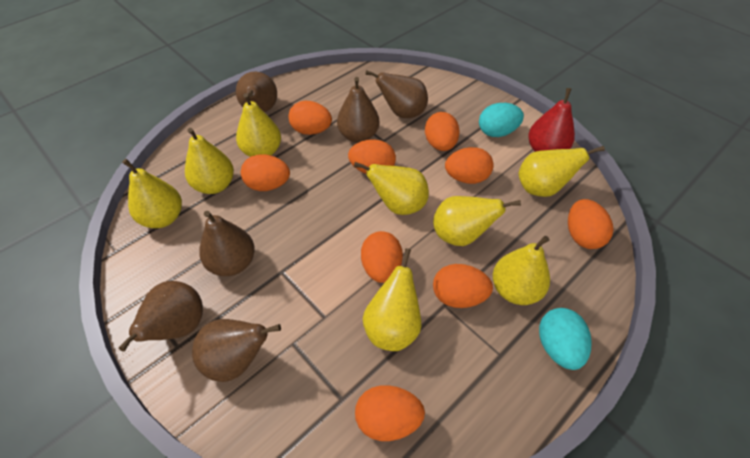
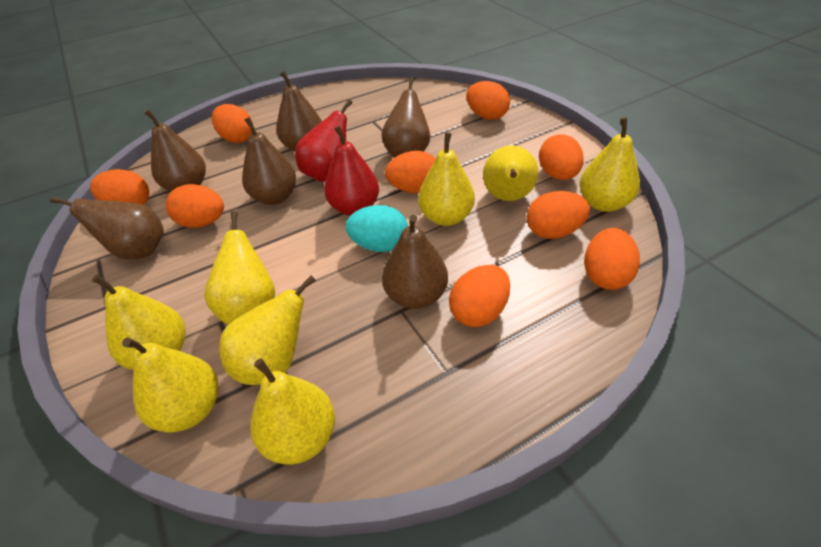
red pear: 1 -> 2
turquoise egg: 2 -> 1

